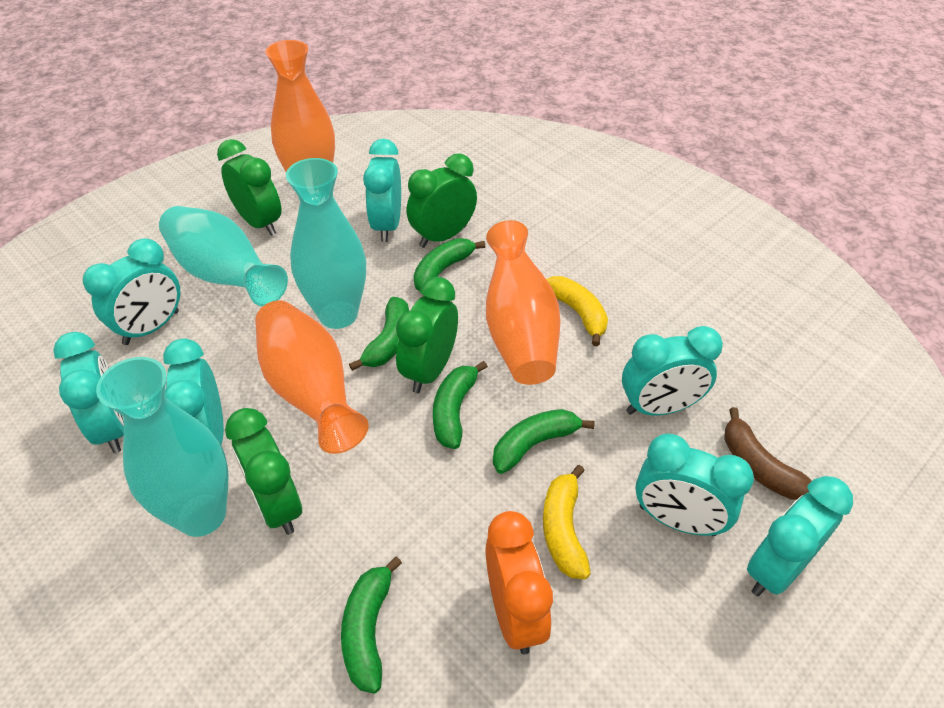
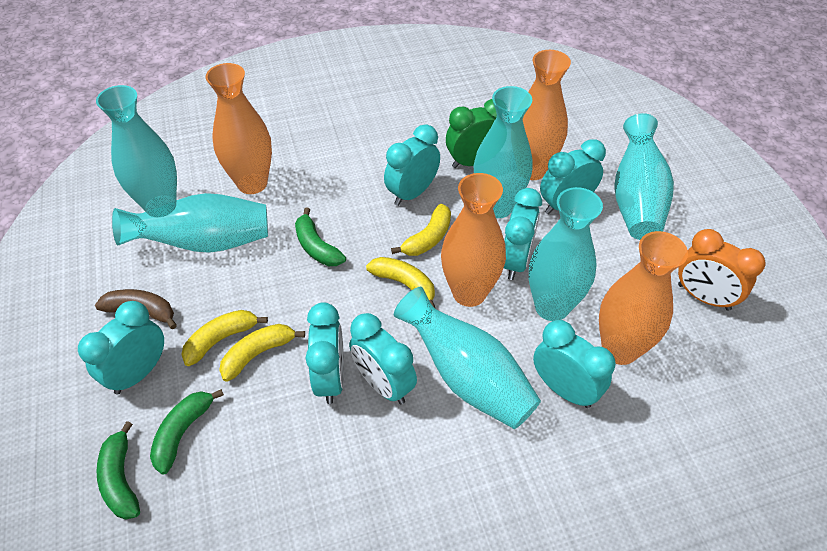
green banana: 5 -> 3
green clock: 4 -> 1
orange vase: 3 -> 4
turquoise vase: 3 -> 6
yellow banana: 2 -> 4

